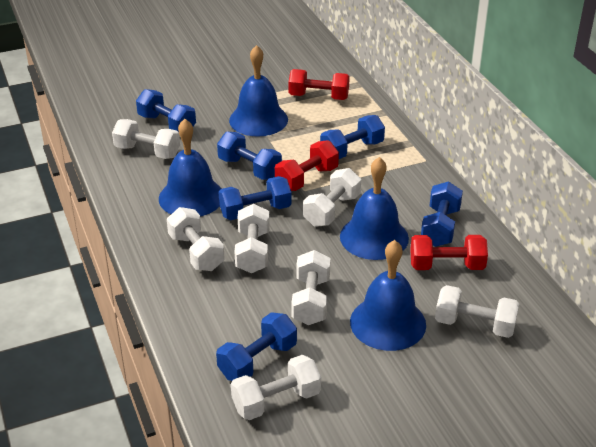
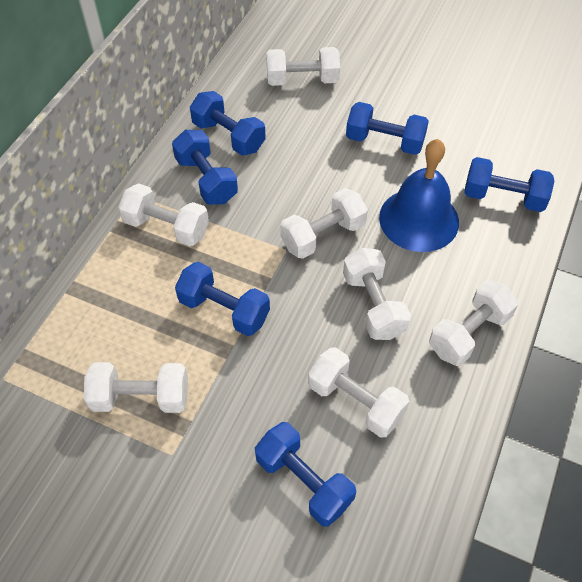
blue bell: 4 -> 1
red dumbbell: 3 -> 0

